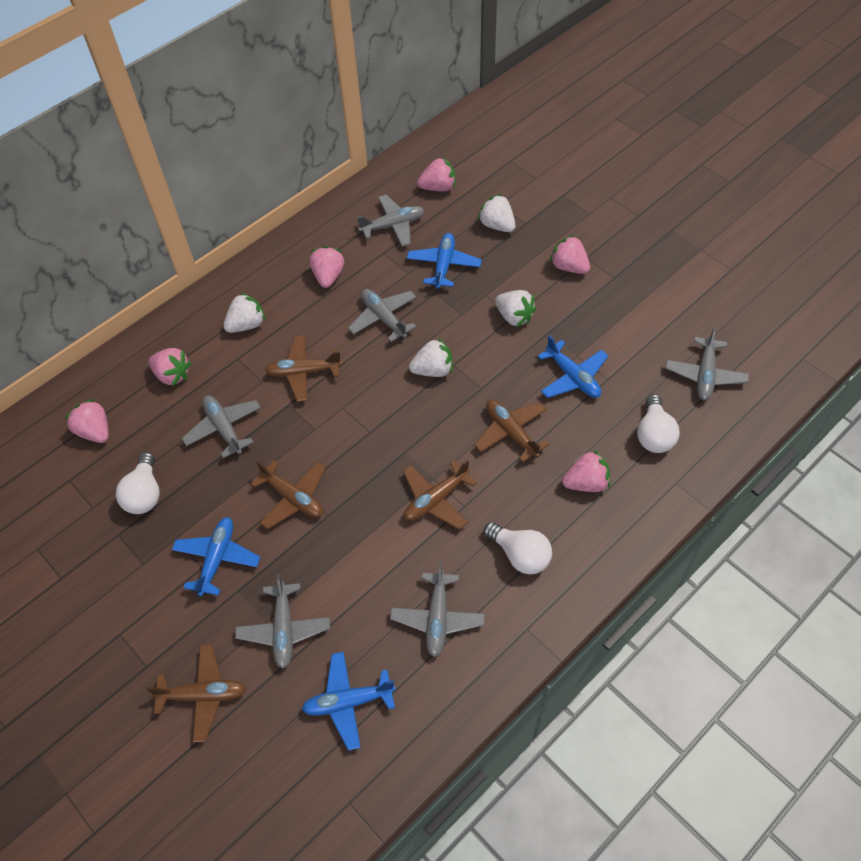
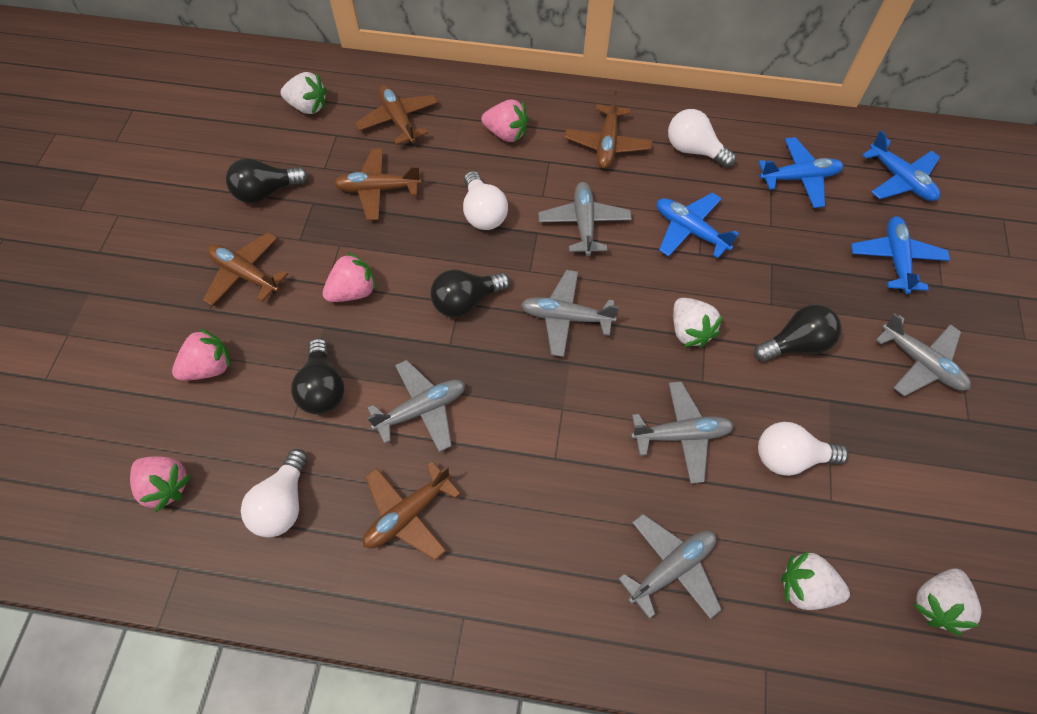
black light bulb: 0 -> 4
pink strawberry: 6 -> 4
white light bulb: 3 -> 4

